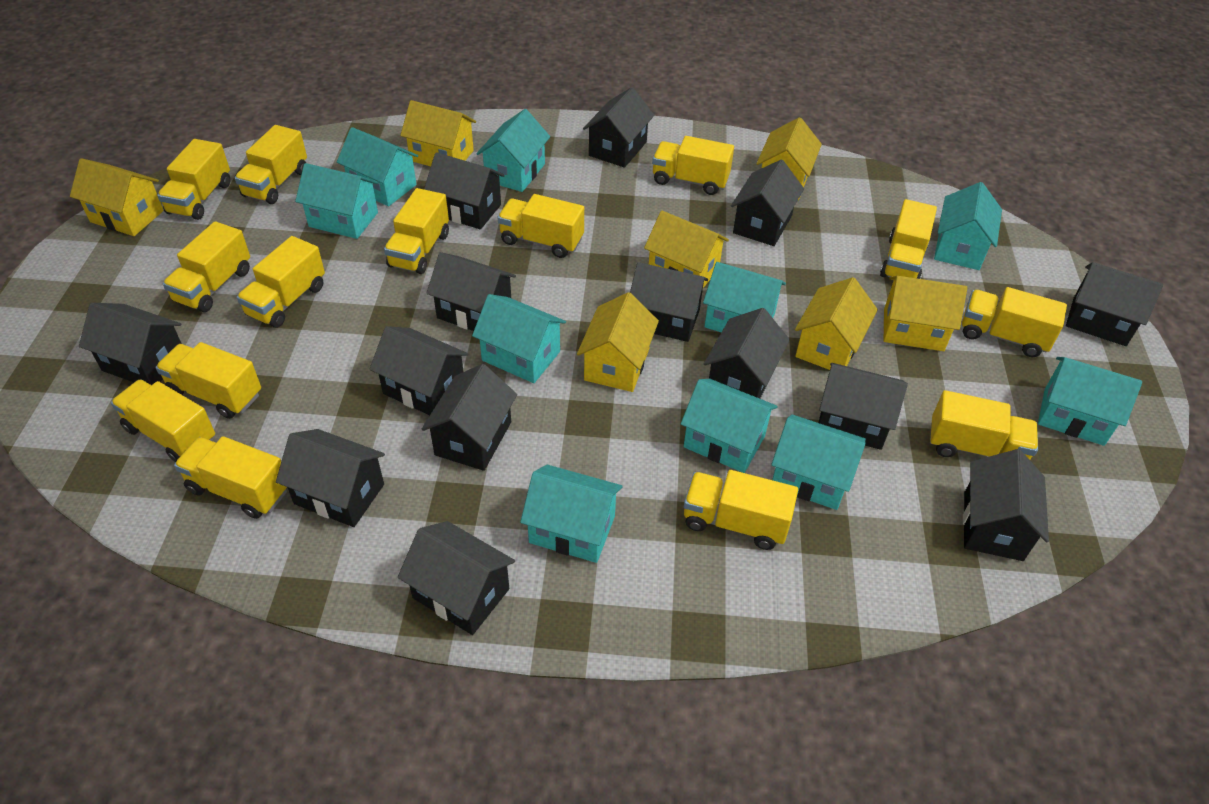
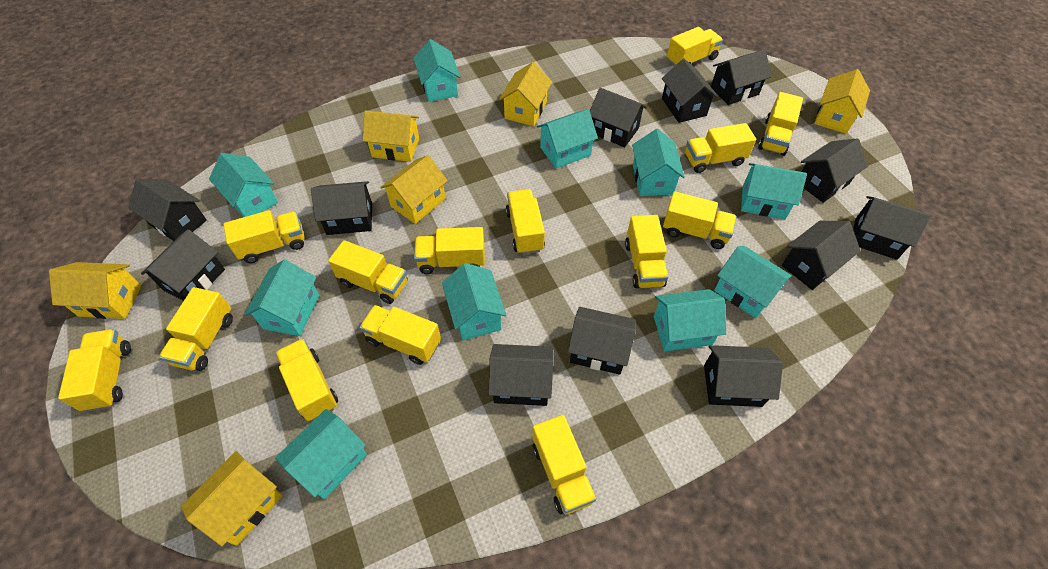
black house: 14 -> 12
yellow house: 7 -> 6

